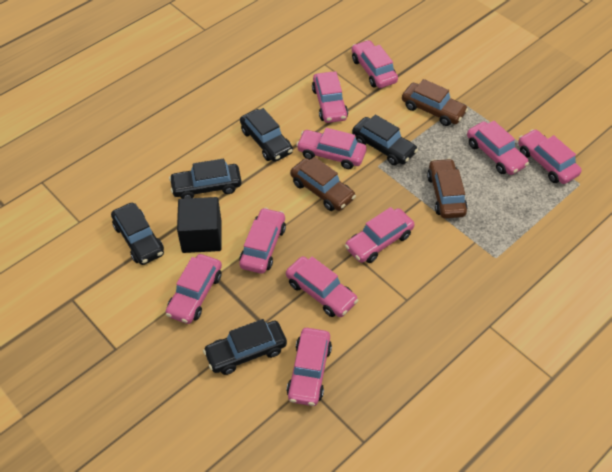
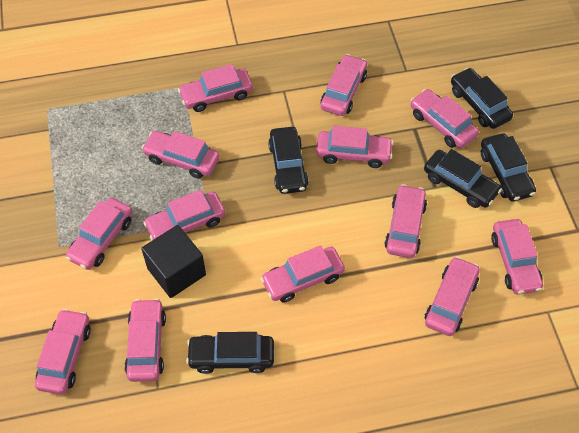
brown car: 3 -> 0
pink car: 10 -> 13

